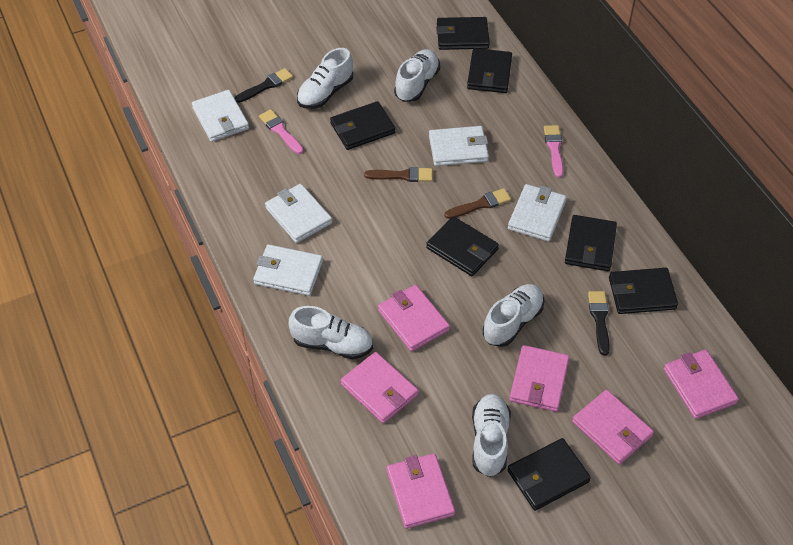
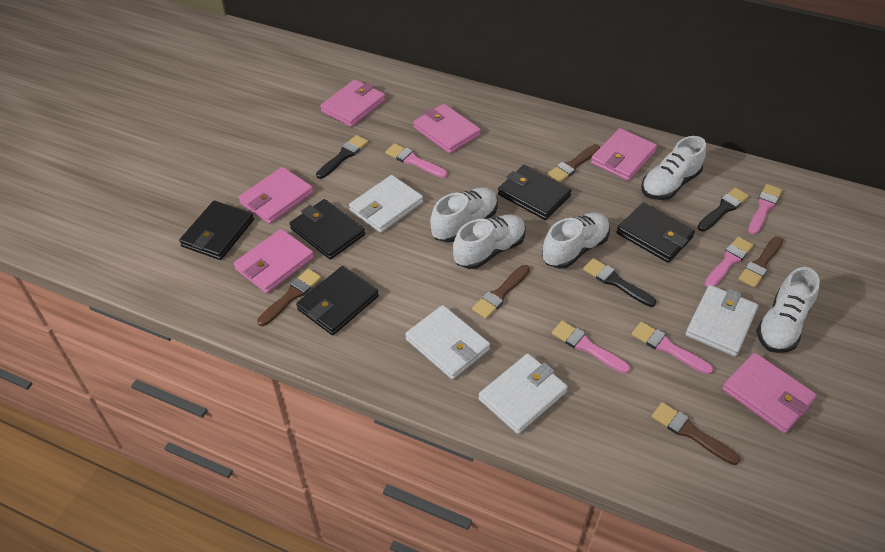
black brush: 2 -> 3
black wallet: 7 -> 5
brown brush: 2 -> 5
pink brush: 2 -> 5
white wallet: 5 -> 4

